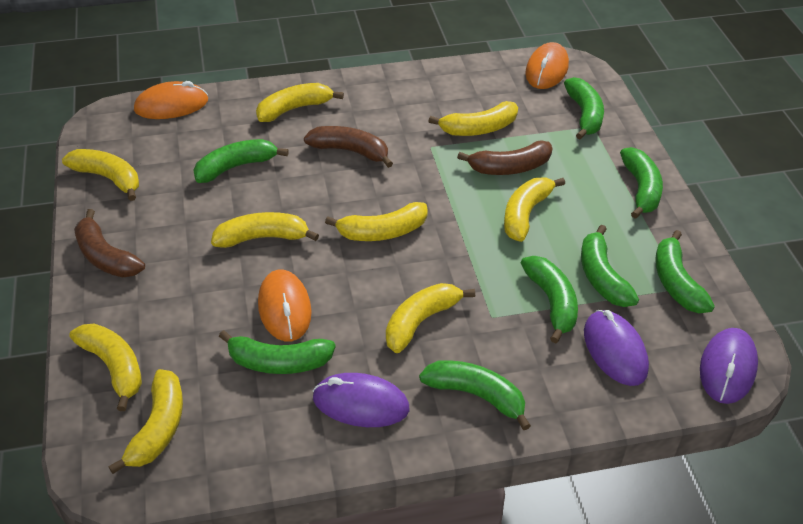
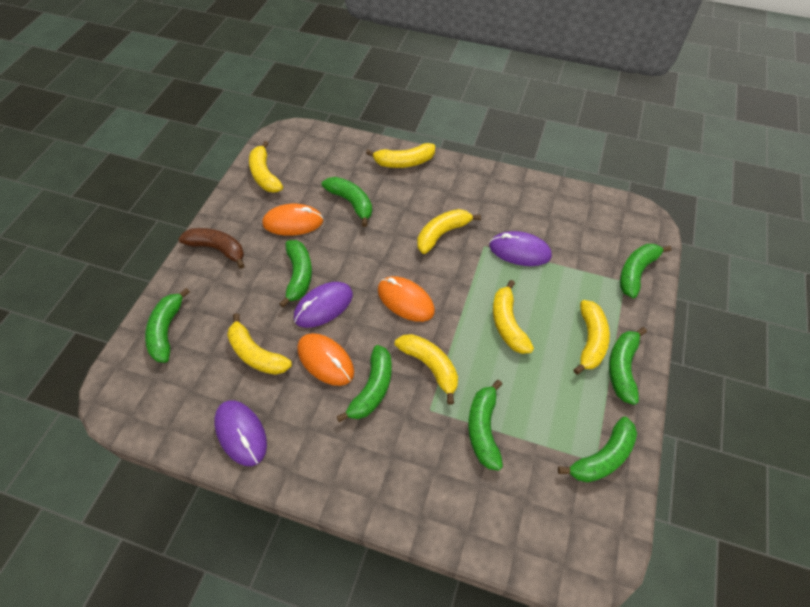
brown banana: 3 -> 1
yellow banana: 9 -> 7

